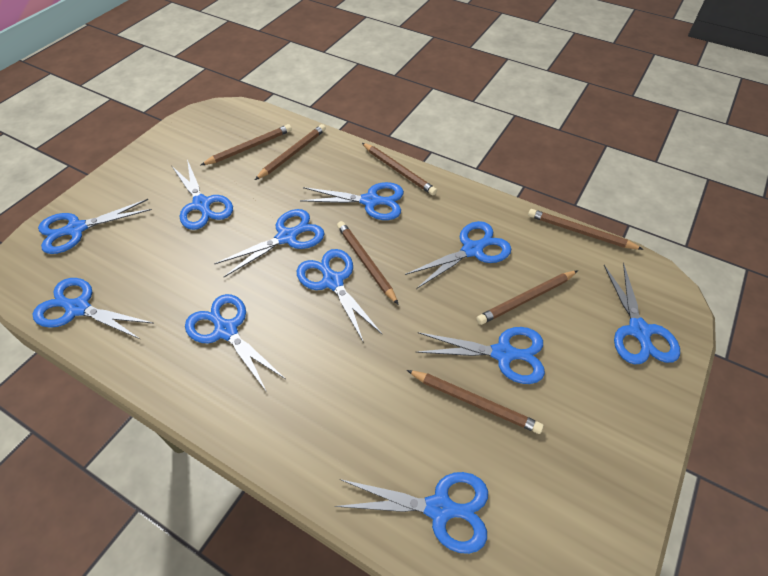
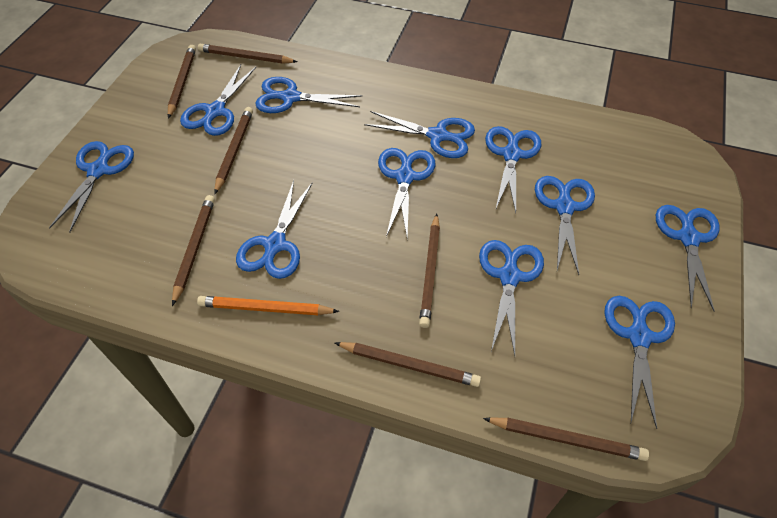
orange pencil: 0 -> 1

